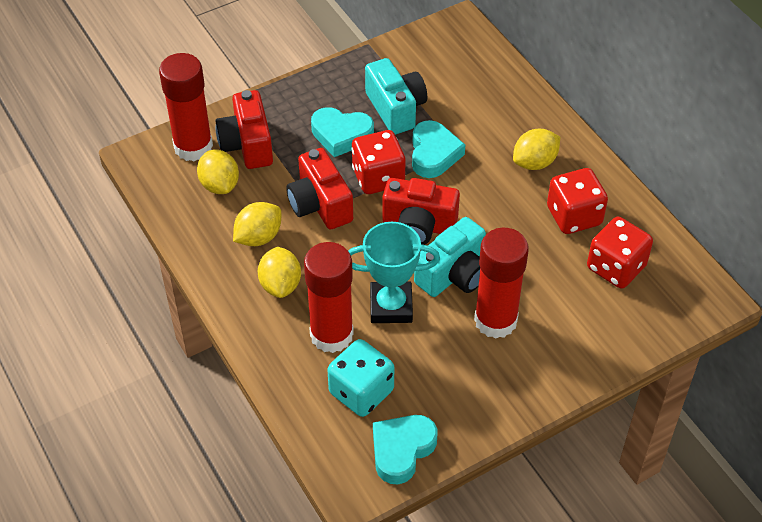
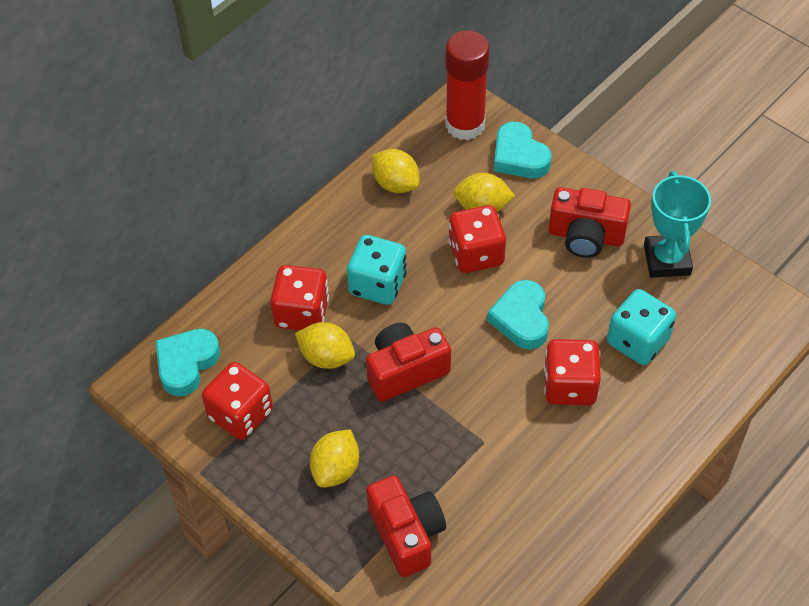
red dice: 3 -> 4
red glue stick: 3 -> 1
turquoise camera: 2 -> 0
turquoise dice: 1 -> 2

